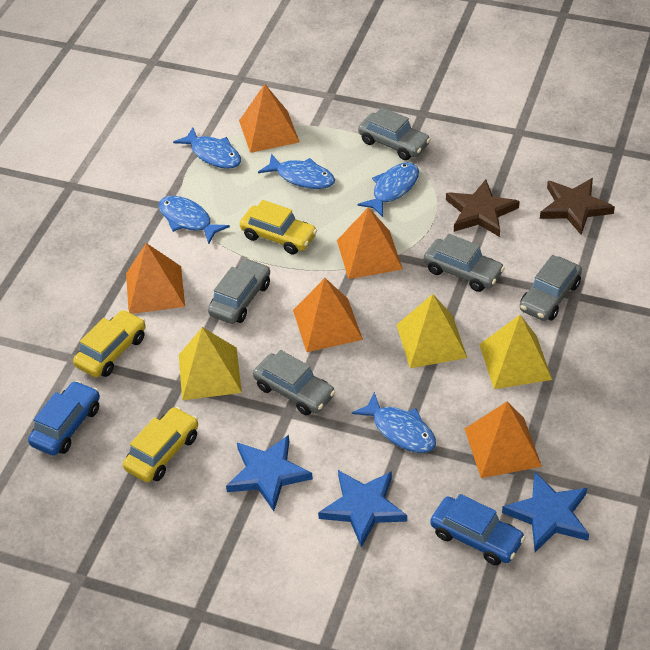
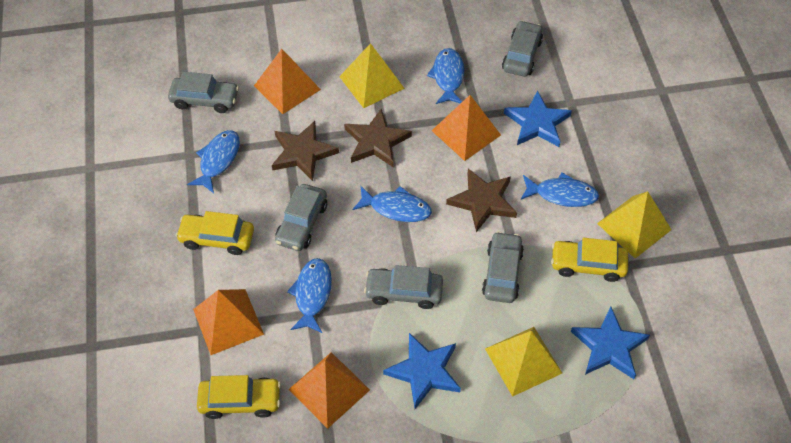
blue car: 2 -> 0
brown star: 2 -> 3
orange pyramid: 5 -> 4

